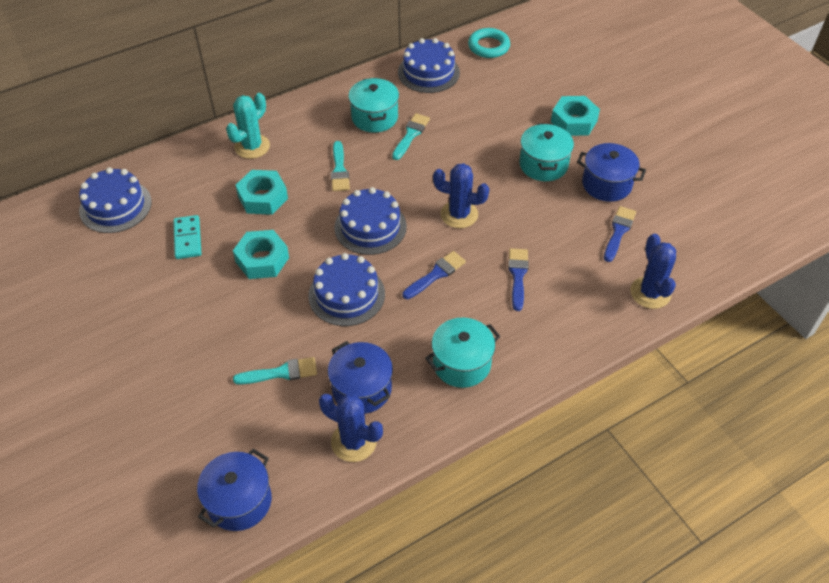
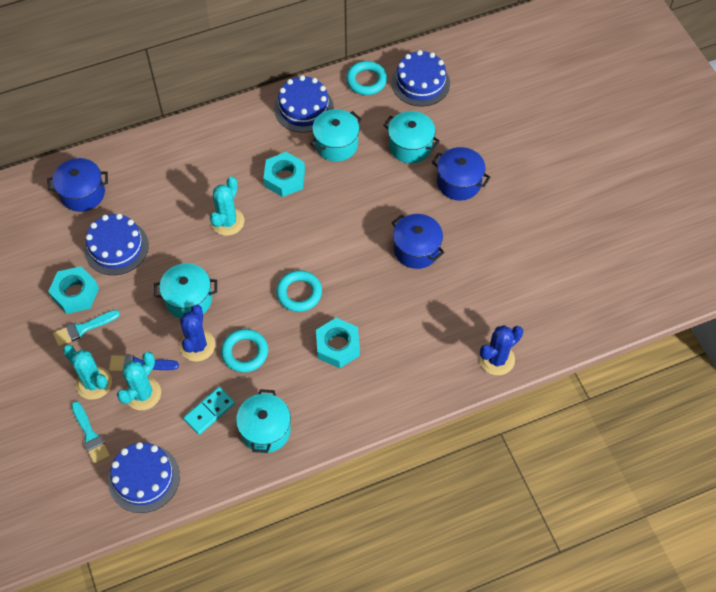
blue brush: 3 -> 1
blue cactus: 3 -> 2
turquoise brush: 3 -> 2
turquoise cactus: 1 -> 3
turquoise pot: 3 -> 4
turquoise ring: 1 -> 3

